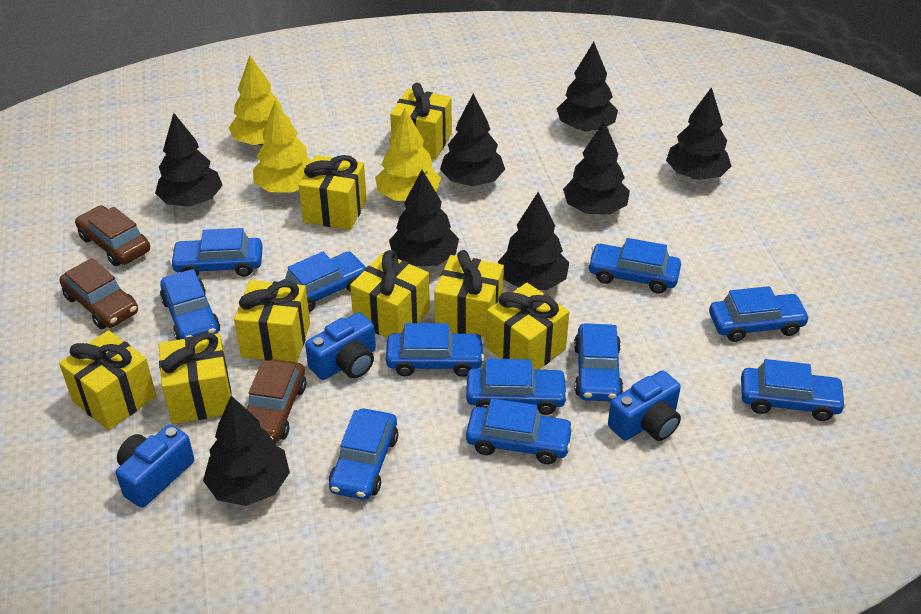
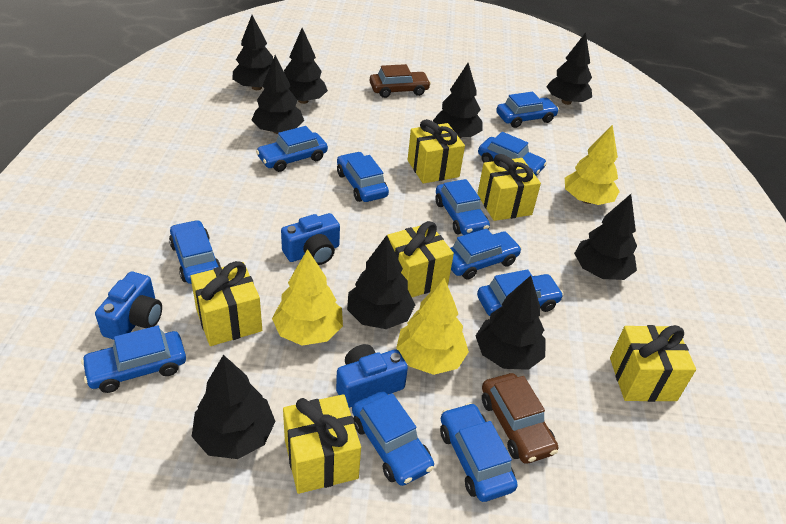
black tree: 8 -> 9
brown car: 3 -> 2
yellow gift: 8 -> 6

